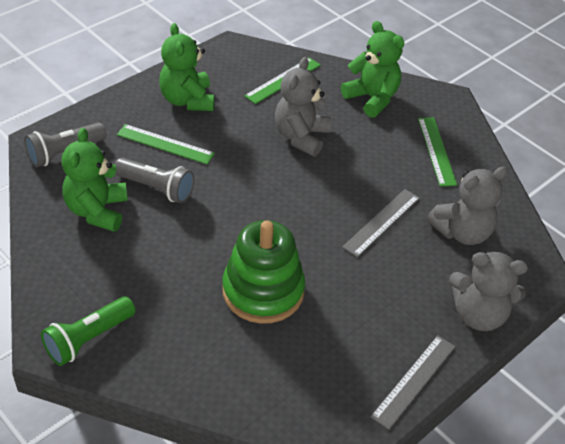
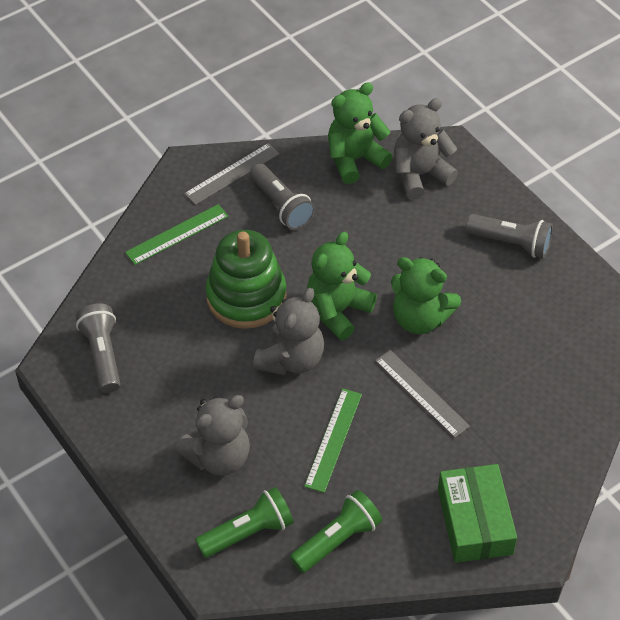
green box: 0 -> 1
green flashlight: 1 -> 2
green ruler: 3 -> 2
grey flashlight: 2 -> 3

